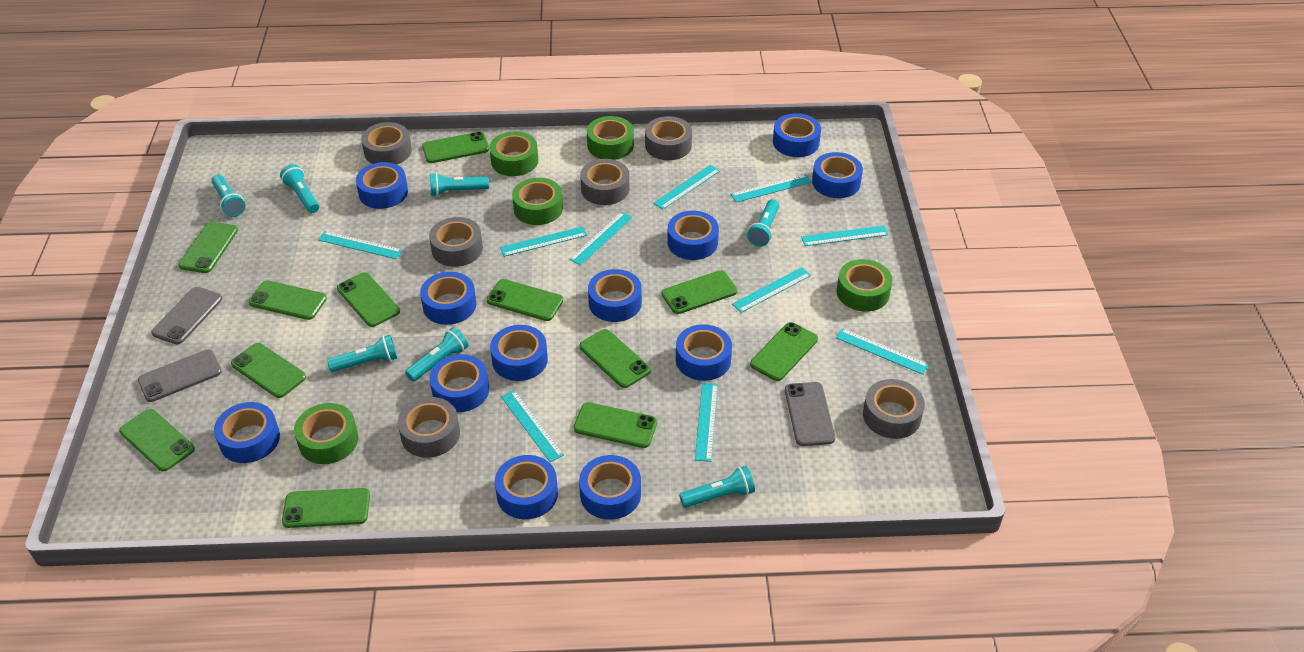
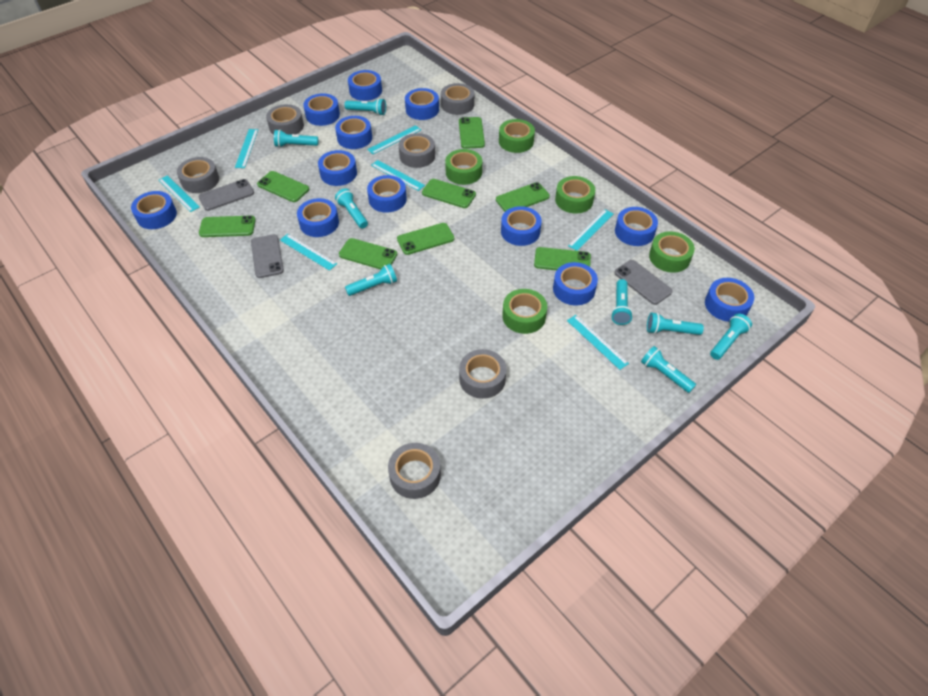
green phone: 12 -> 8
turquoise flashlight: 7 -> 8
turquoise ruler: 10 -> 7

